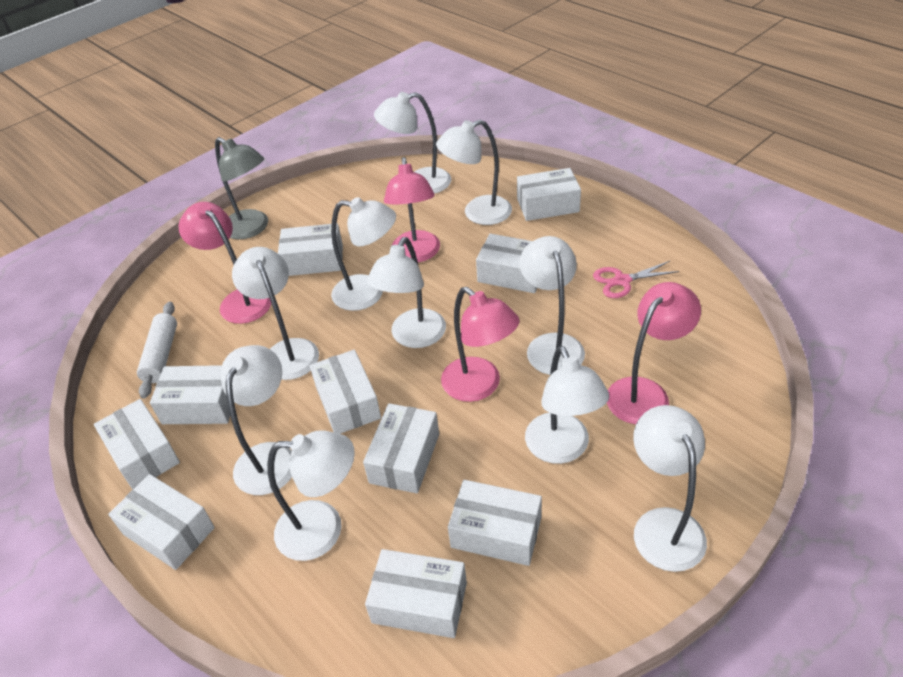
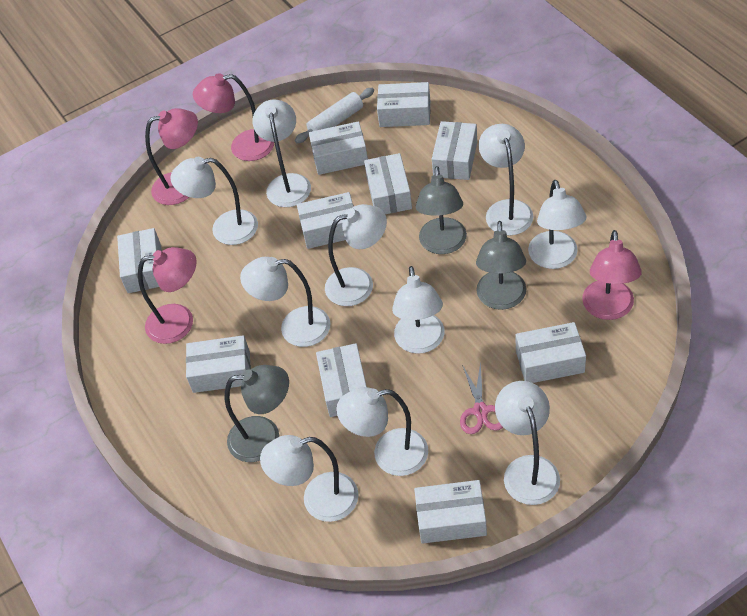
grey lamp: 1 -> 3

